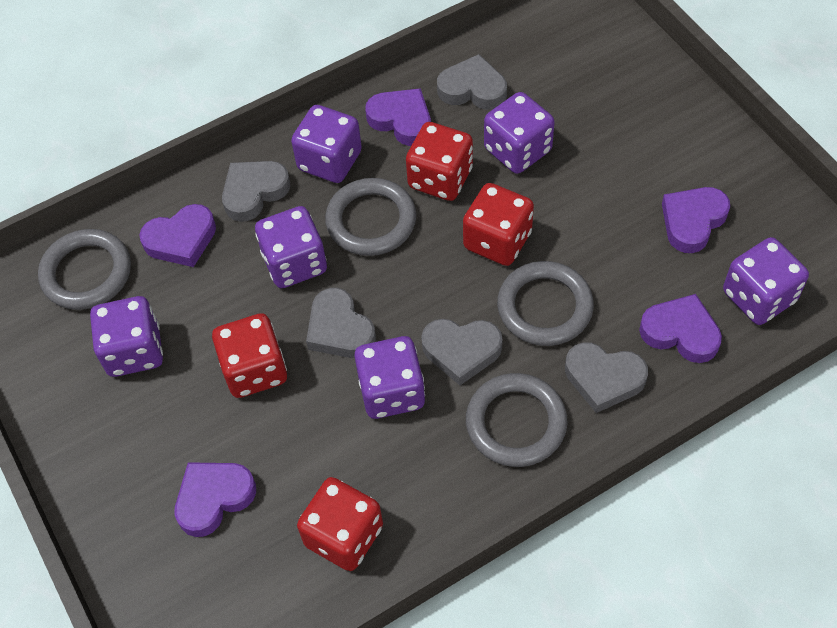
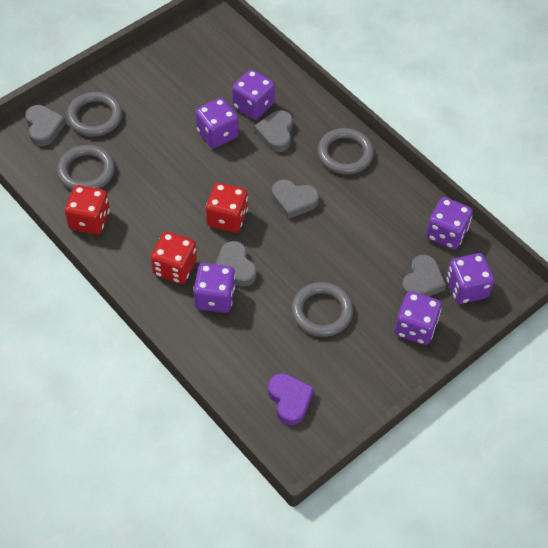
purple heart: 5 -> 1
red dice: 4 -> 3

